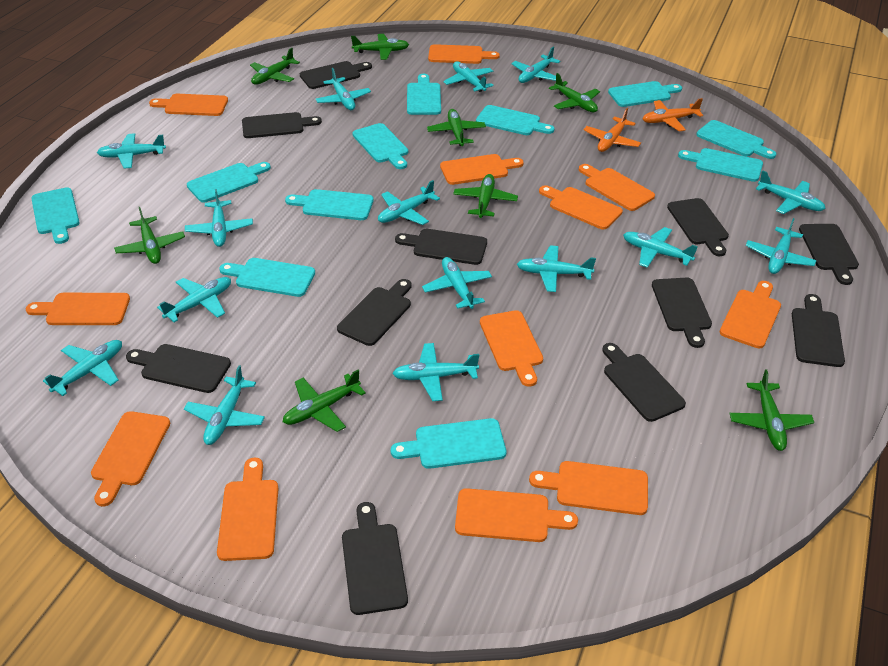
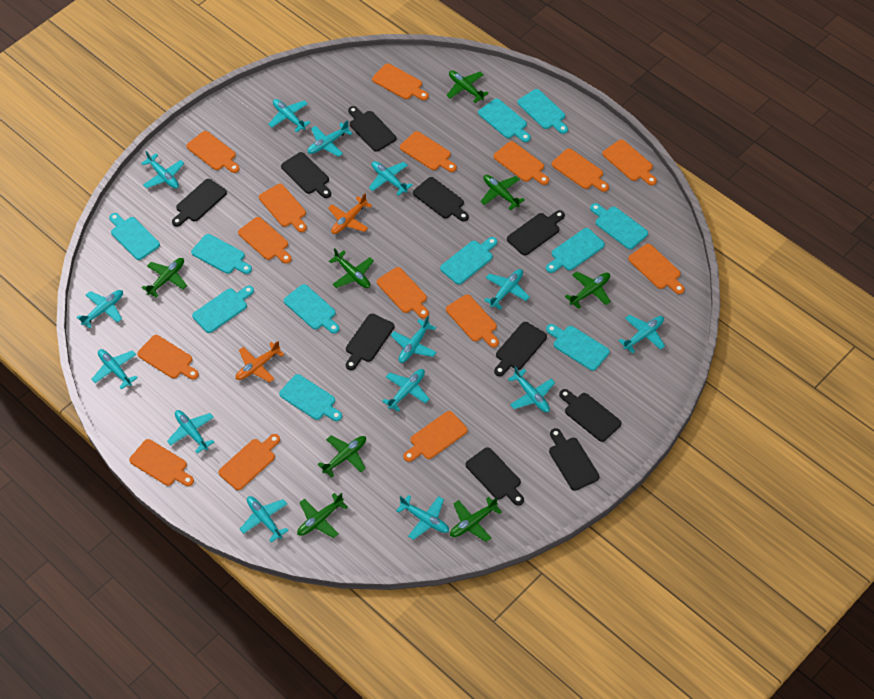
black cutting board: 11 -> 10
orange cutting board: 12 -> 15
turquoise plane: 15 -> 14

